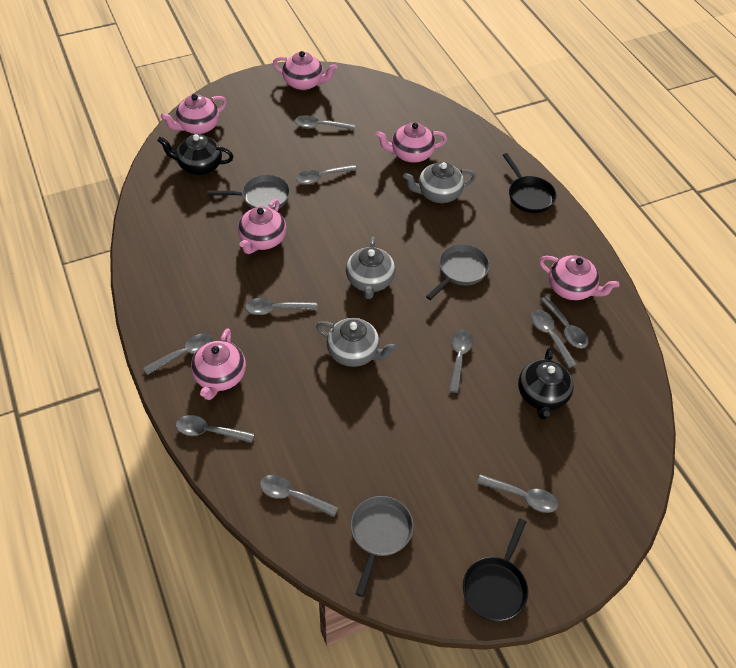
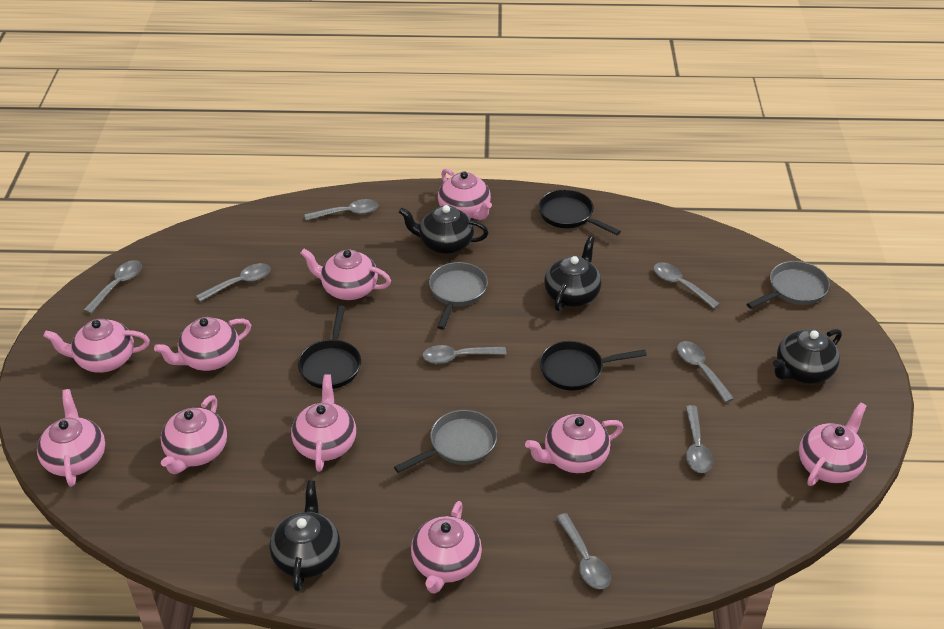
black pan: 2 -> 3
black teapot: 2 -> 4
grey spoon: 10 -> 8
grey teapot: 3 -> 0
pink teapot: 6 -> 10

